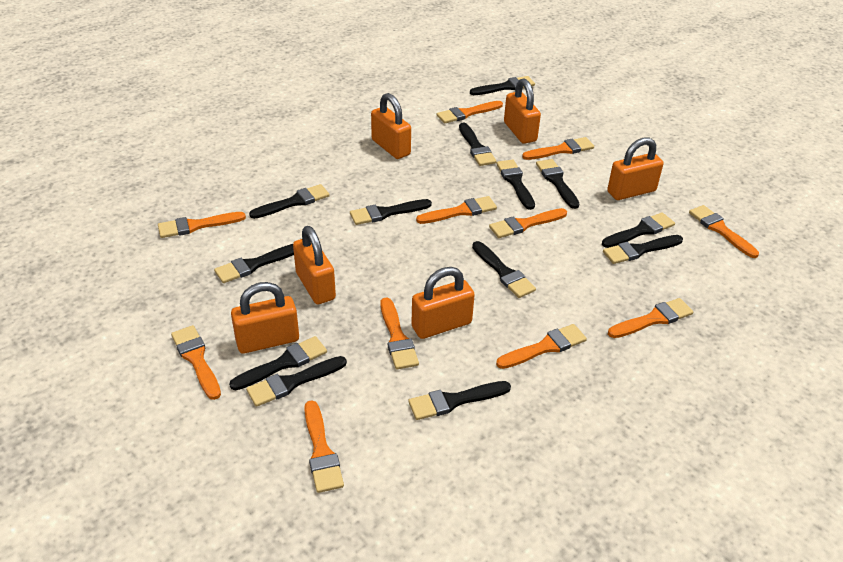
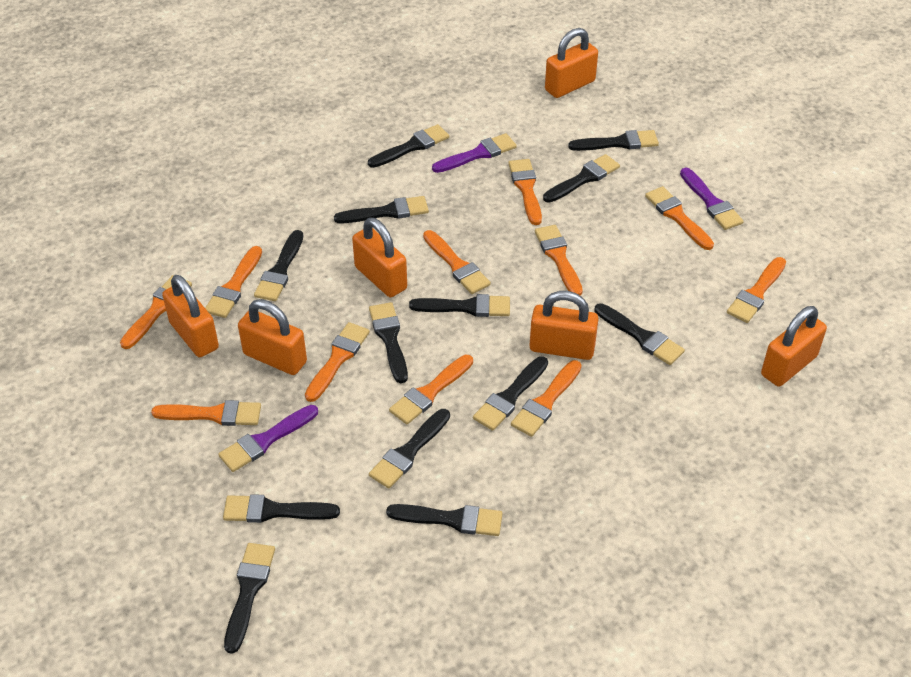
purple brush: 0 -> 3

